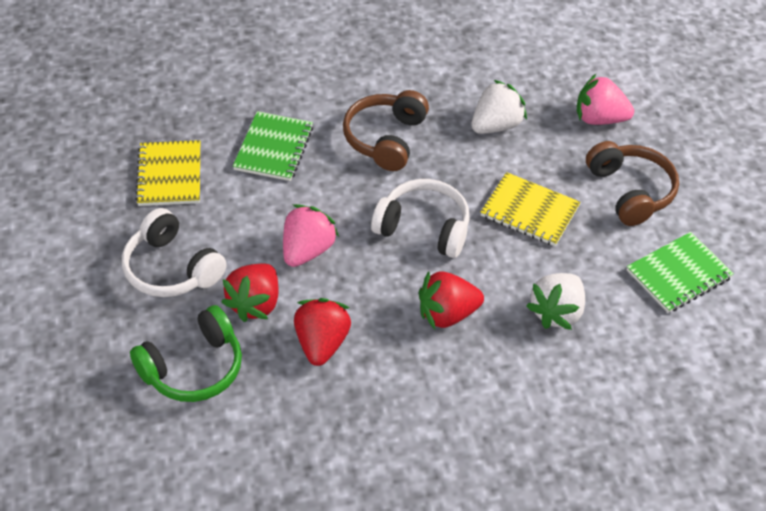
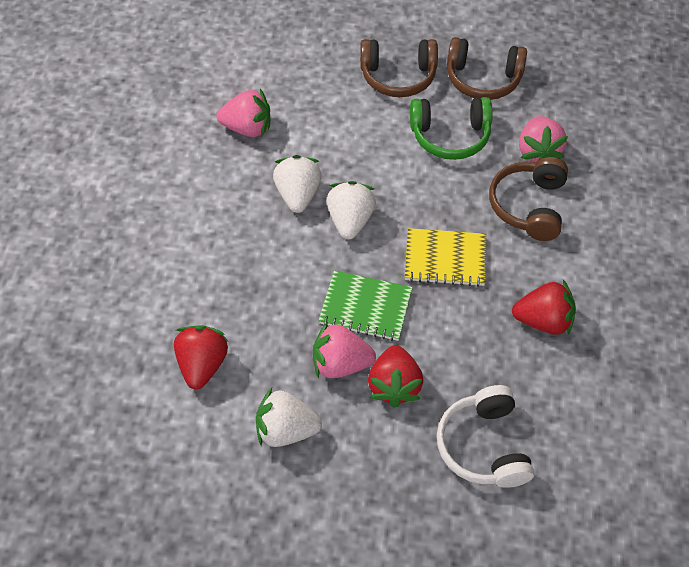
brown headphones: 2 -> 3
green notebook: 2 -> 1
pink strawberry: 2 -> 3
white headphones: 2 -> 1
white strawberry: 2 -> 3
yellow notebook: 2 -> 1

